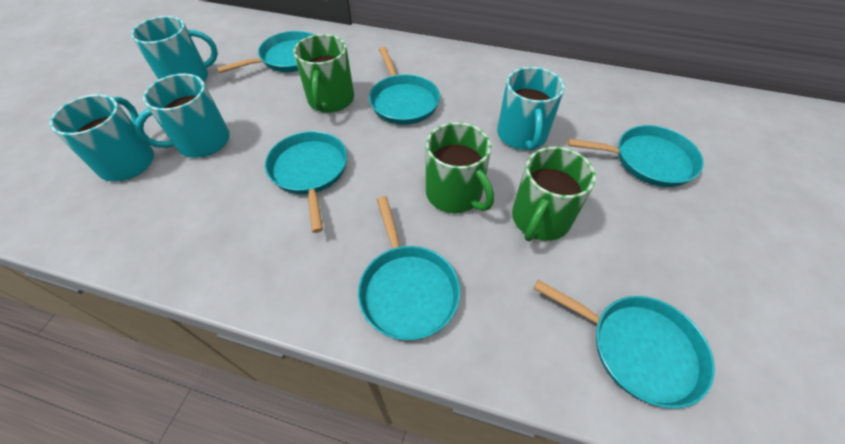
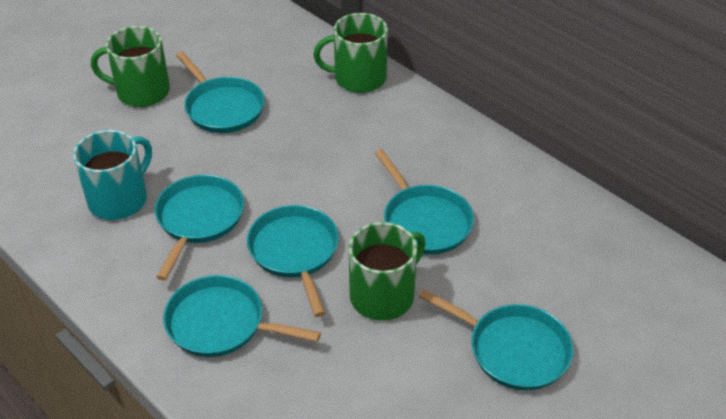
turquoise mug: 4 -> 1

